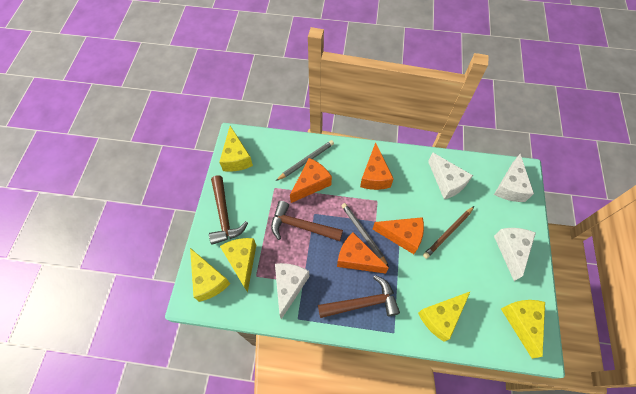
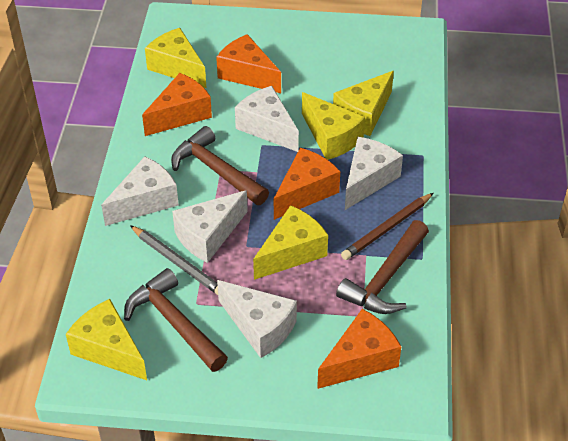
grey pencil: 2 -> 1
white cheese: 4 -> 5

